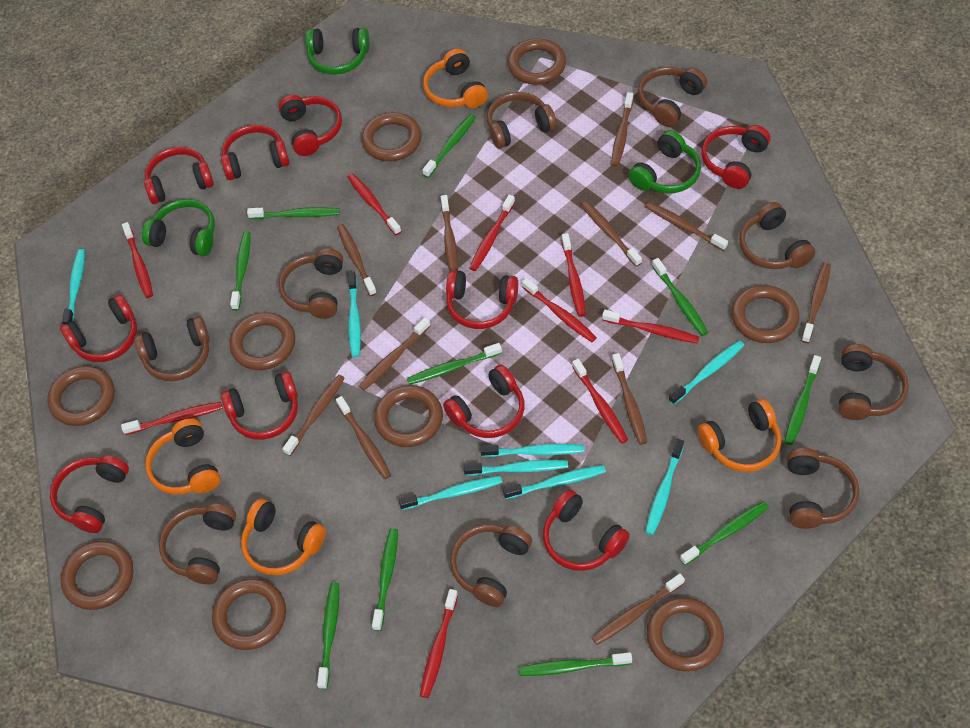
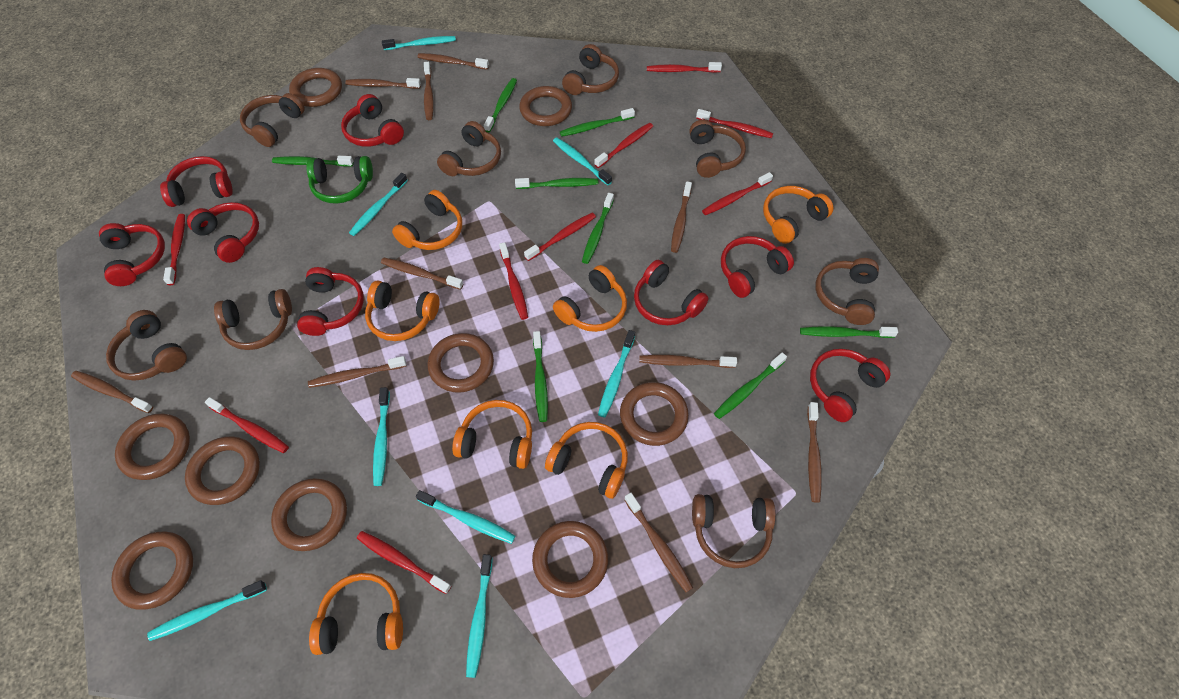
brown headphones: 9 -> 8
brown toothbrush: 11 -> 10
green headphones: 3 -> 1
green toothbrush: 10 -> 8
orange headphones: 4 -> 7
red headphones: 10 -> 8

